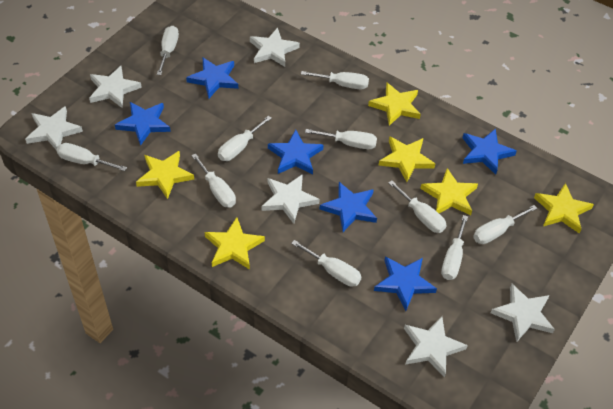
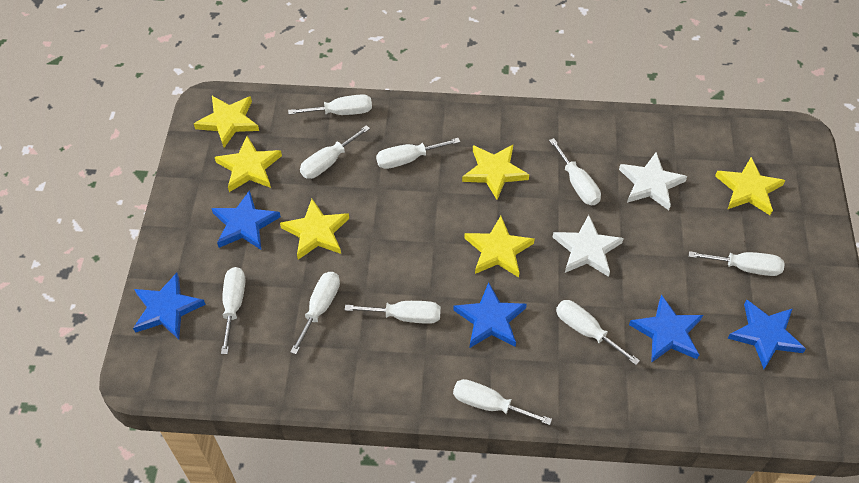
blue star: 6 -> 5
white star: 6 -> 2

